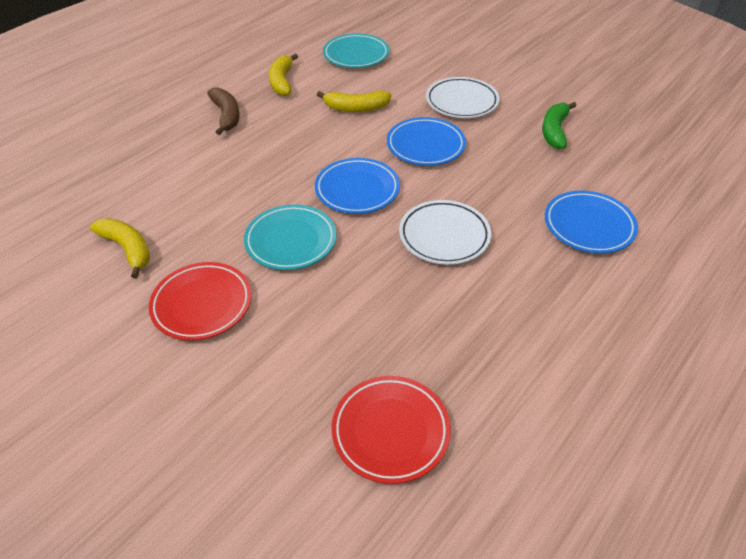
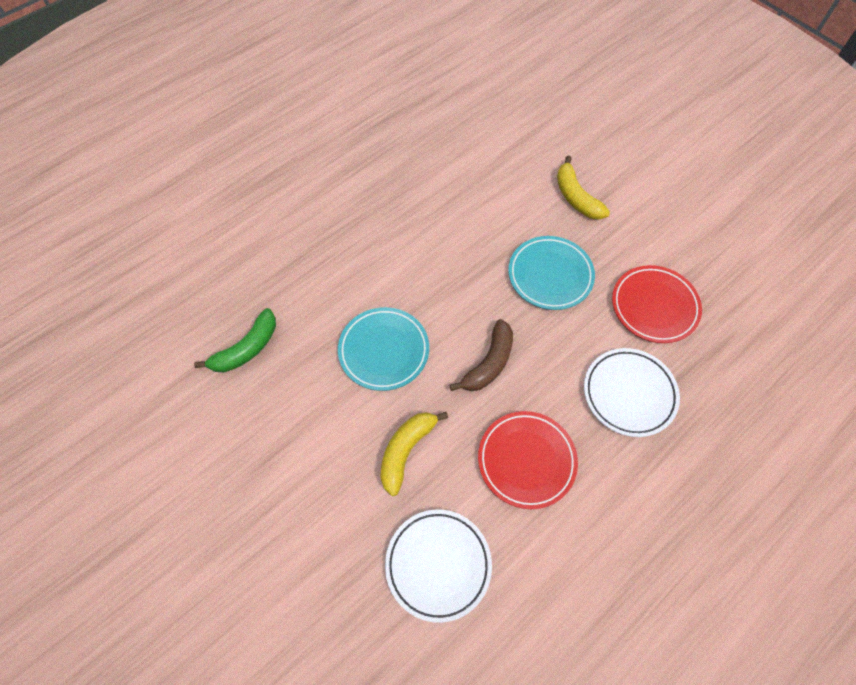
blue plate: 3 -> 0
yellow banana: 3 -> 2

